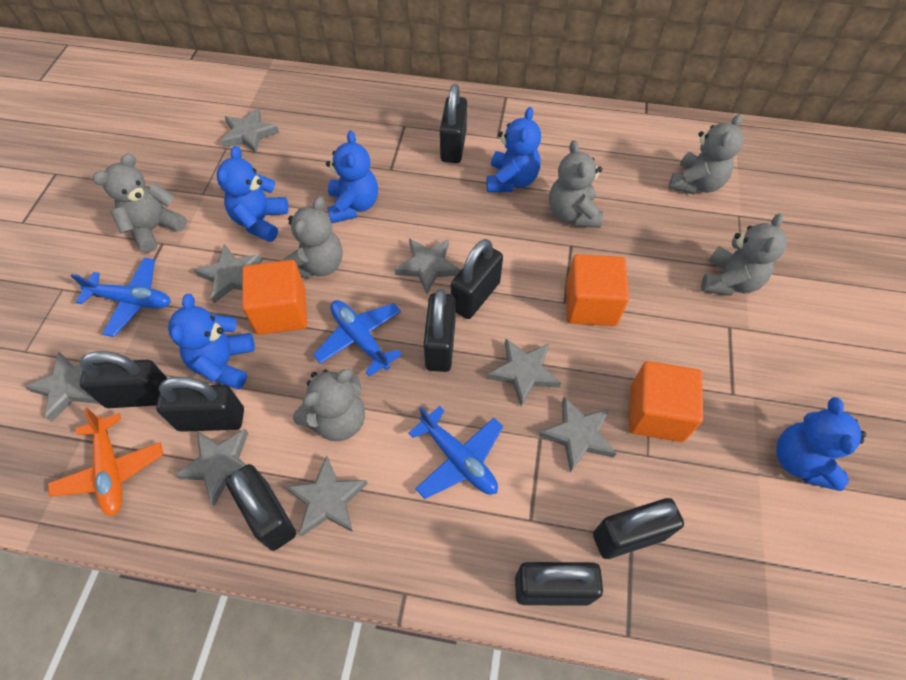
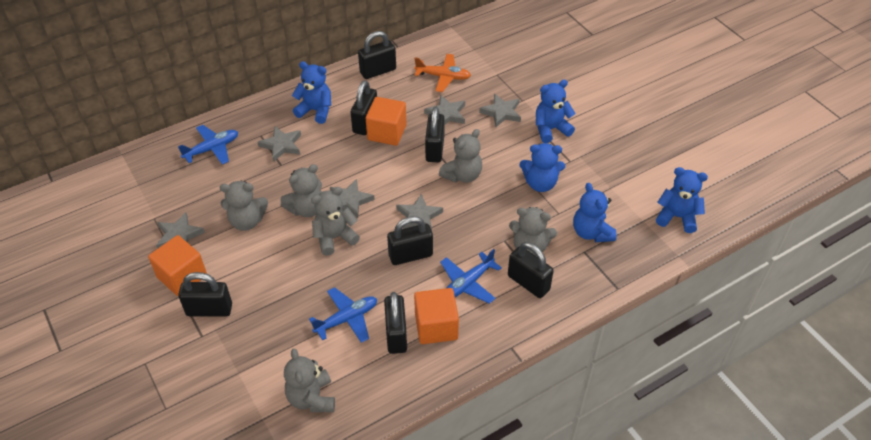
black padlock: 8 -> 7
grey star: 8 -> 6

